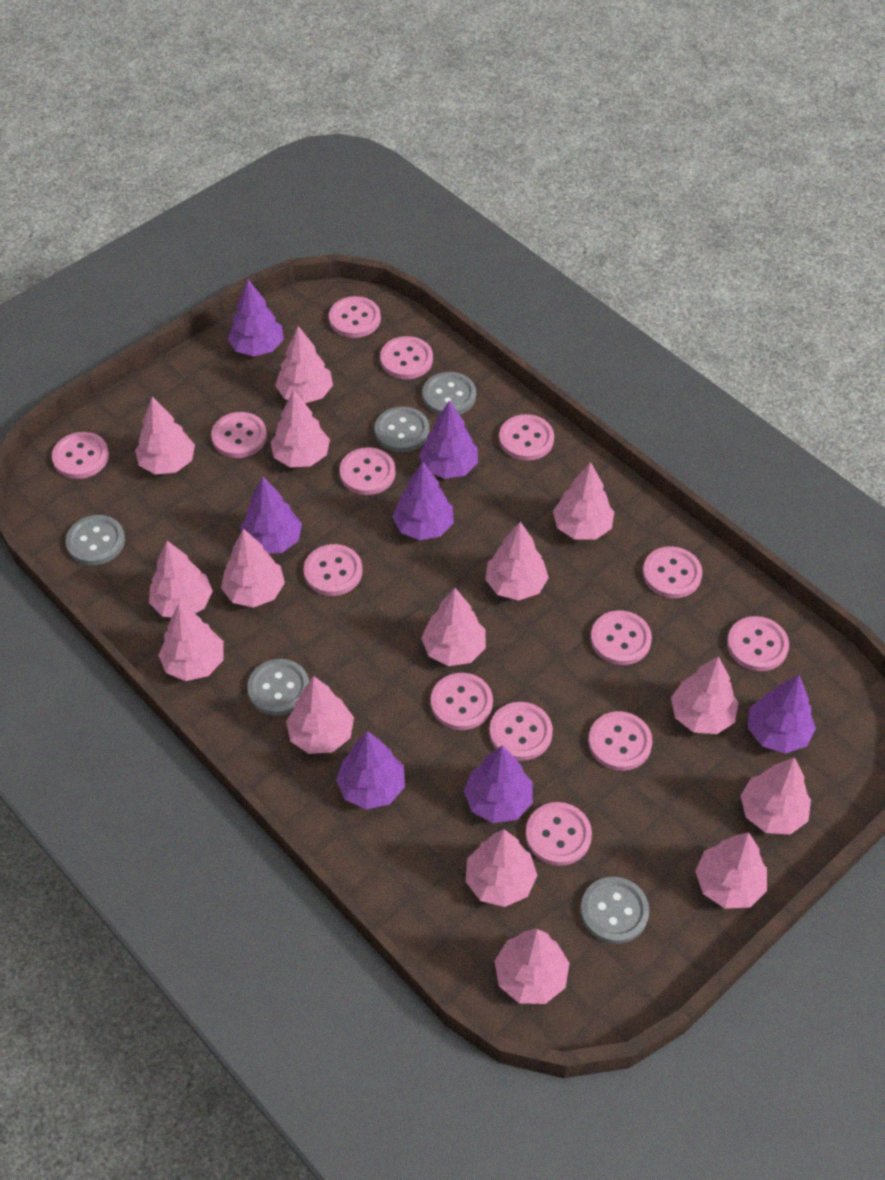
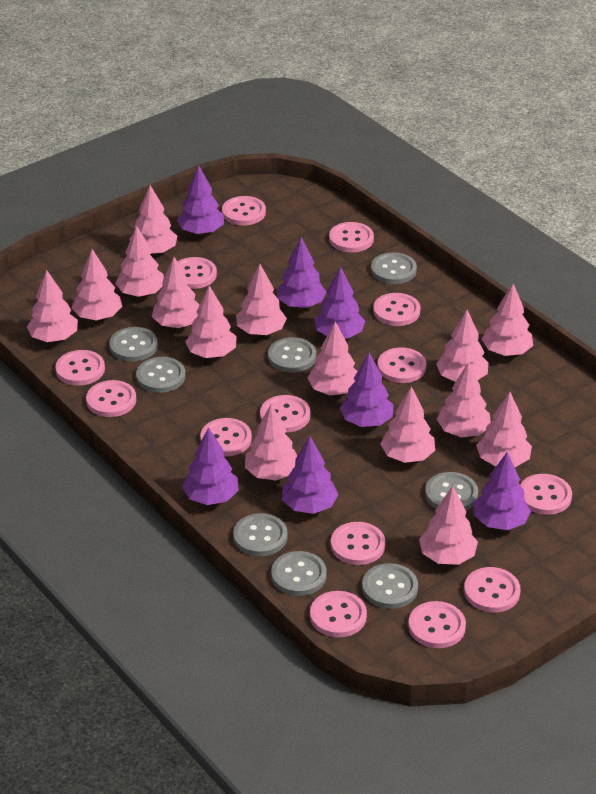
grey button: 5 -> 8

